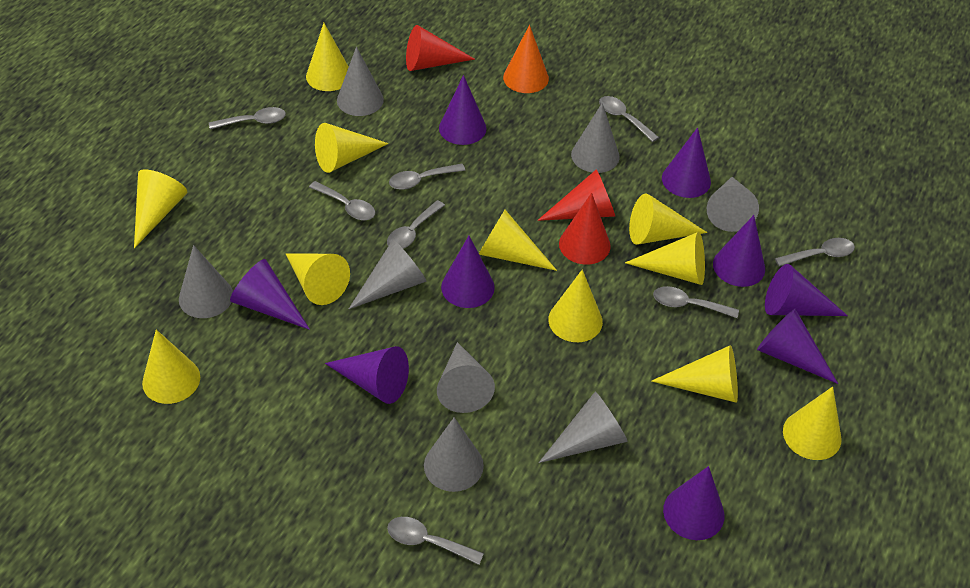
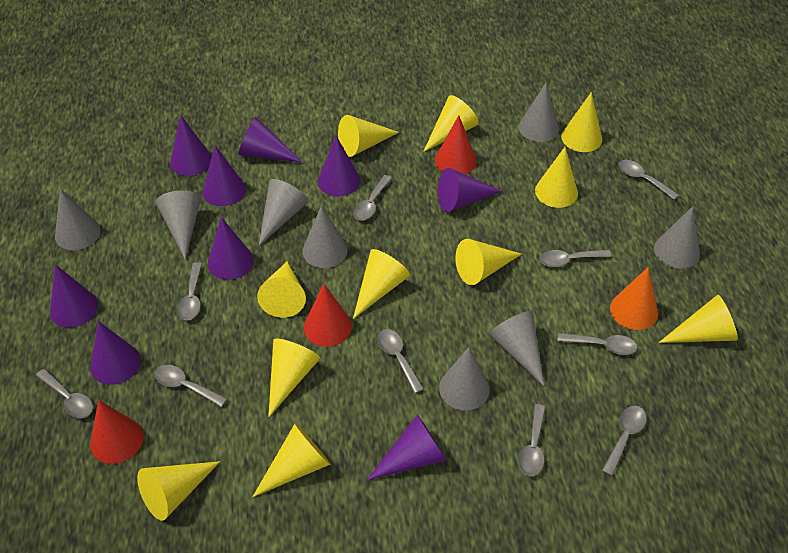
grey spoon: 8 -> 10

